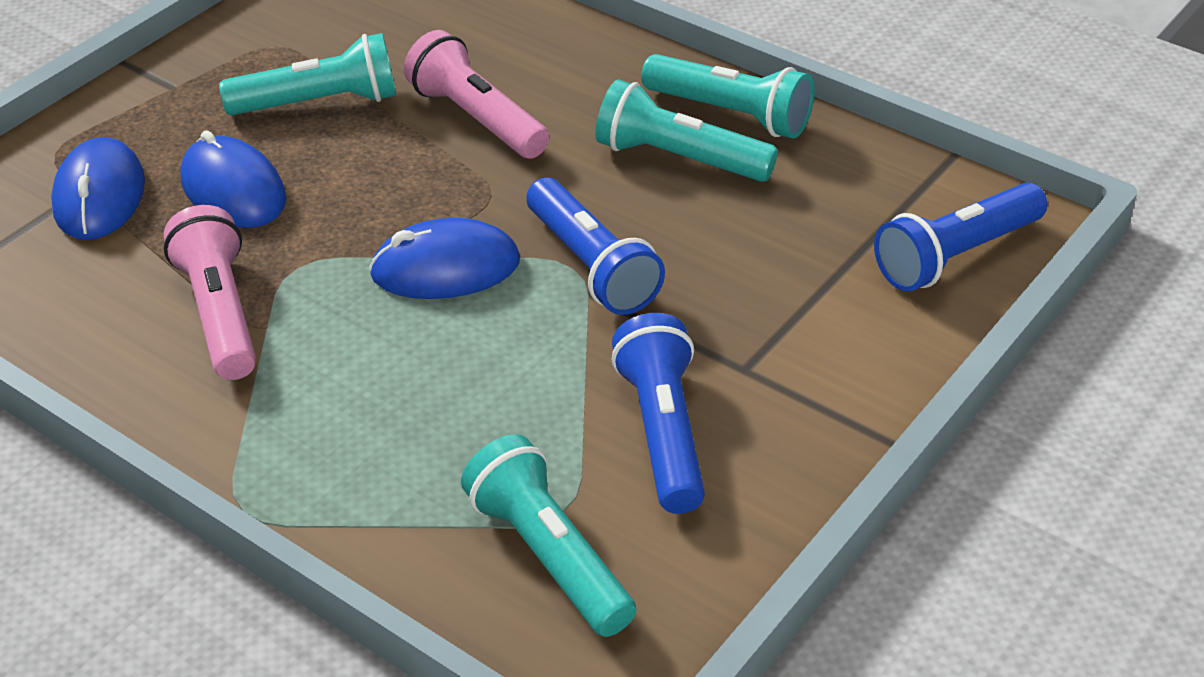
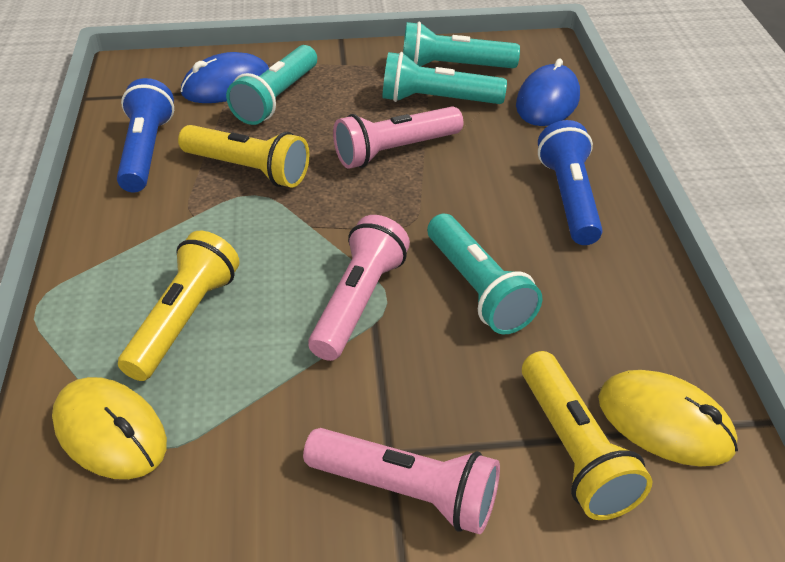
blue flashlight: 3 -> 2
blue mouse: 3 -> 2
pink flashlight: 2 -> 3
yellow flashlight: 0 -> 3
yellow mouse: 0 -> 2

